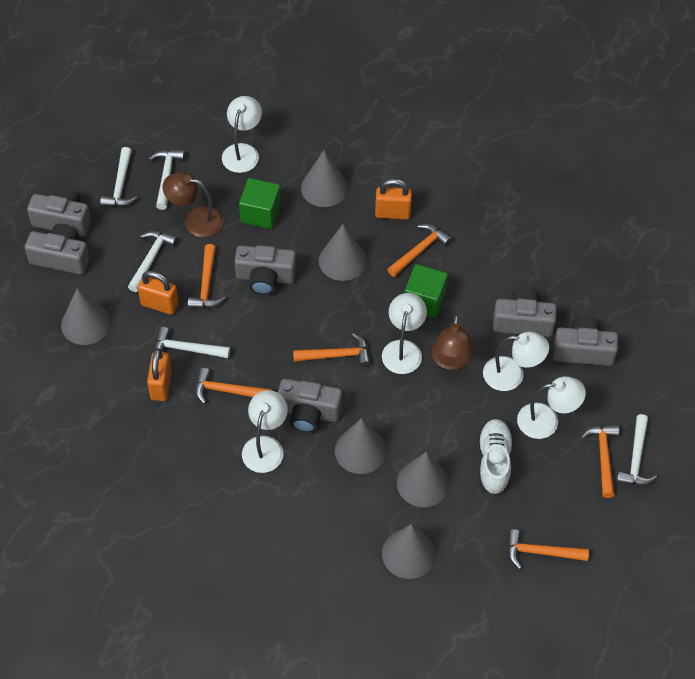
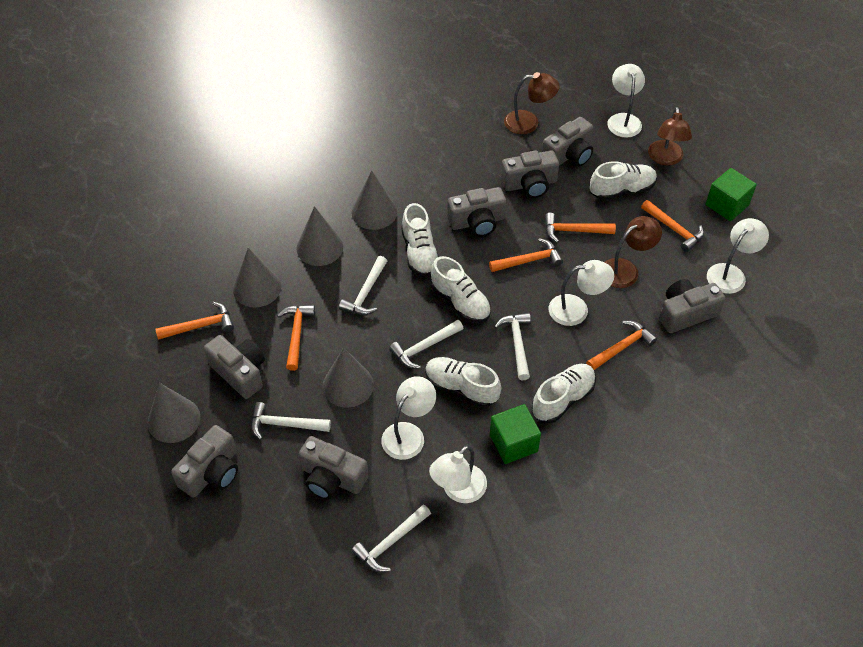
brown lamp: 2 -> 3
grey camera: 6 -> 7
grey cone: 6 -> 5
orange padlock: 3 -> 0
white shoe: 1 -> 5

